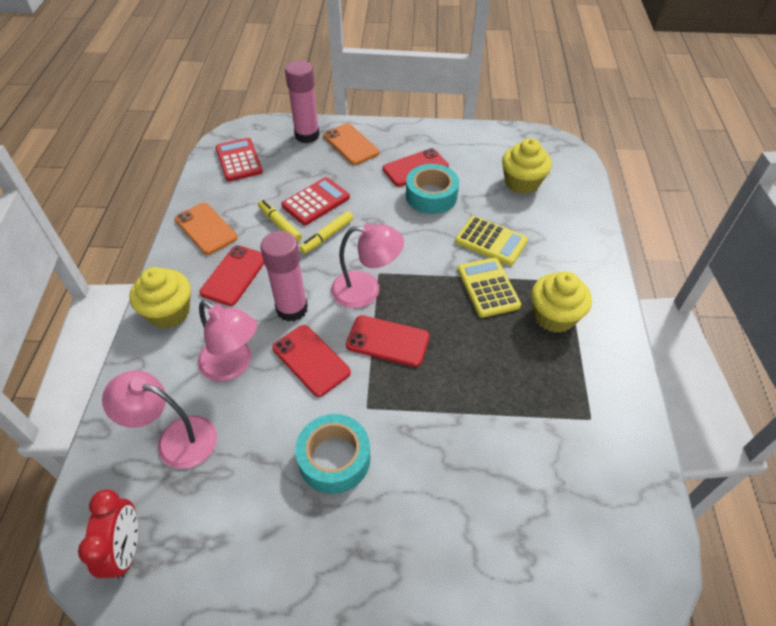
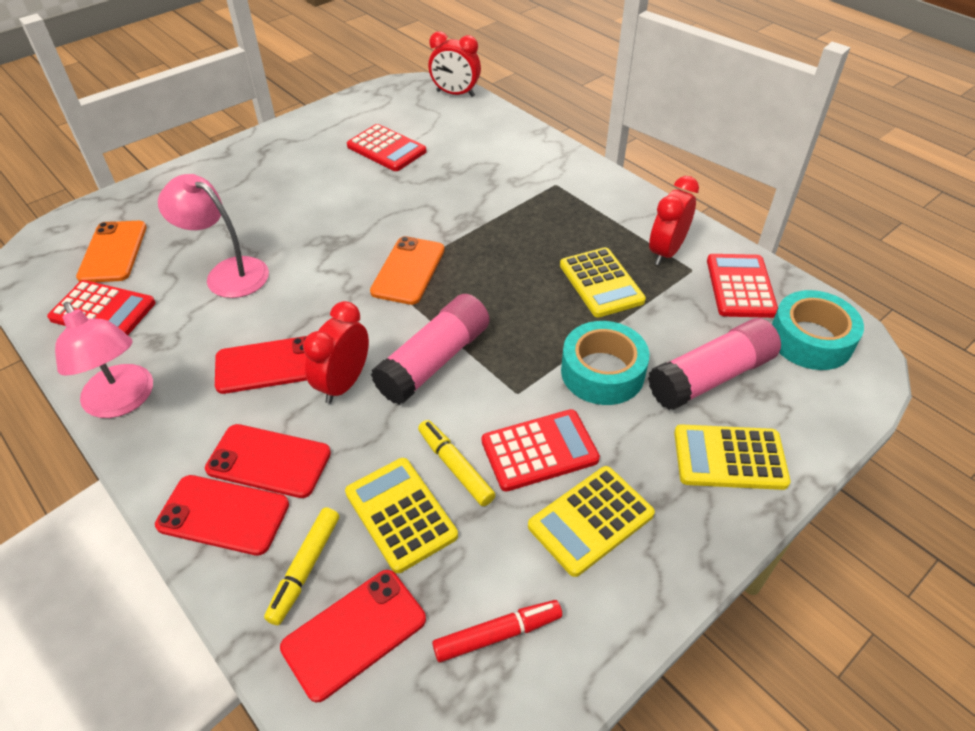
pink lamp: 3 -> 2
red calculator: 2 -> 4
red clock: 1 -> 3
red marker: 0 -> 1
yellow calculator: 2 -> 4
yellow cupcake: 3 -> 0

